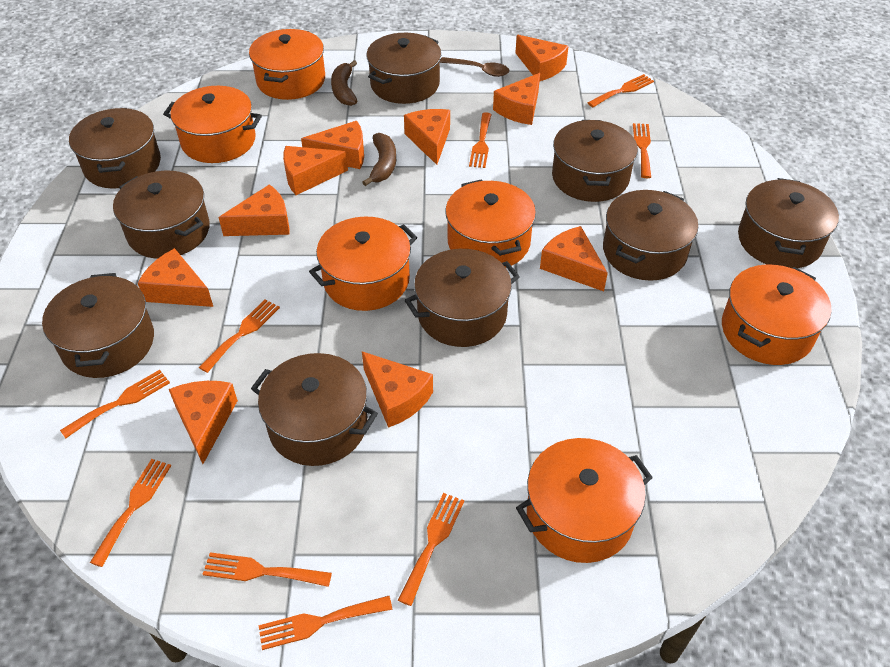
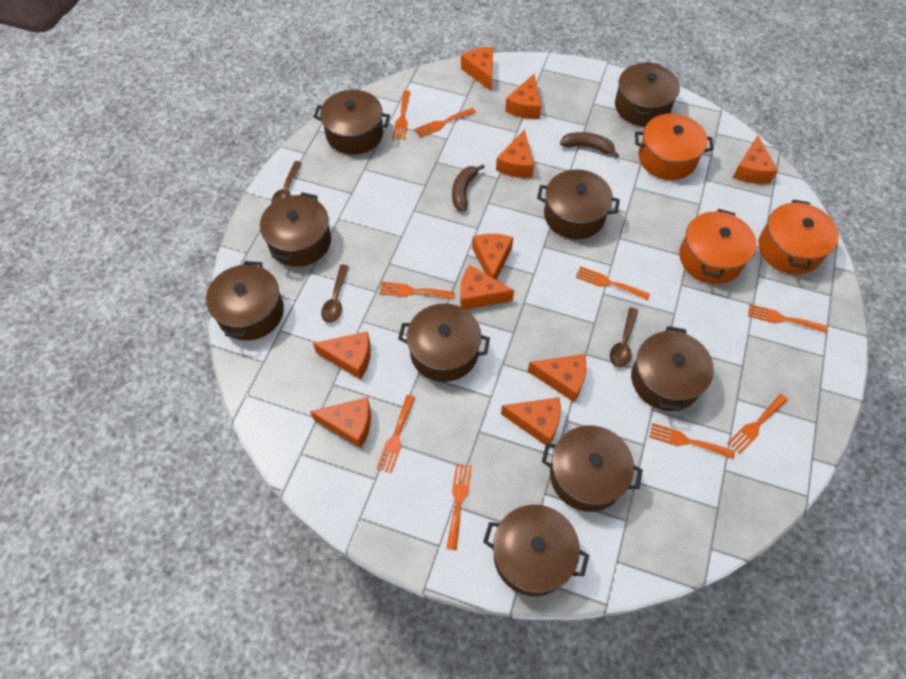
brown spoon: 1 -> 3
orange pot: 6 -> 3

